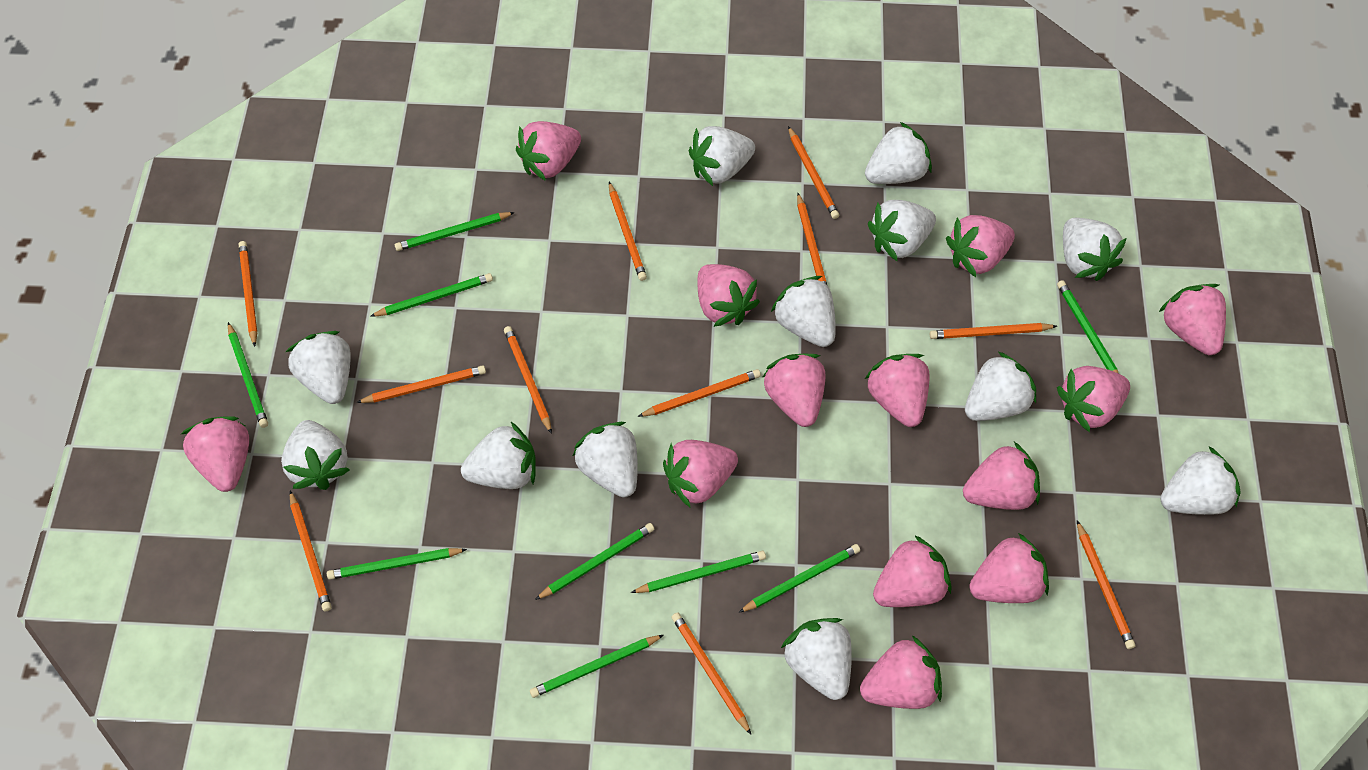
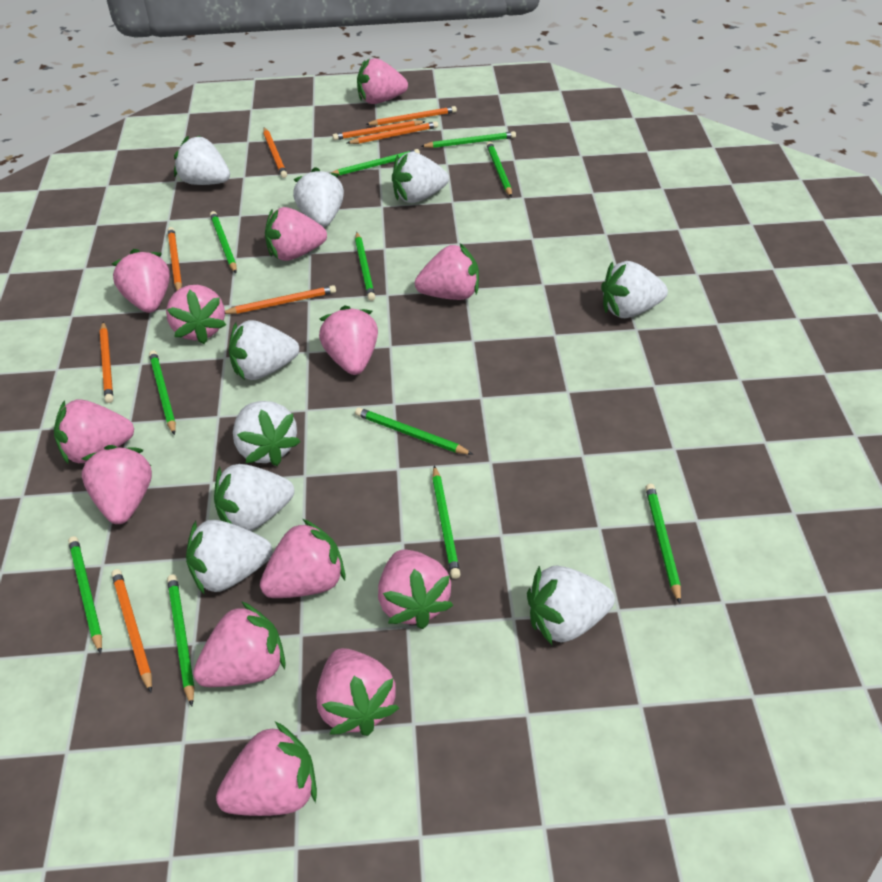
green pencil: 9 -> 11
orange pencil: 11 -> 8
white strawberry: 12 -> 9

